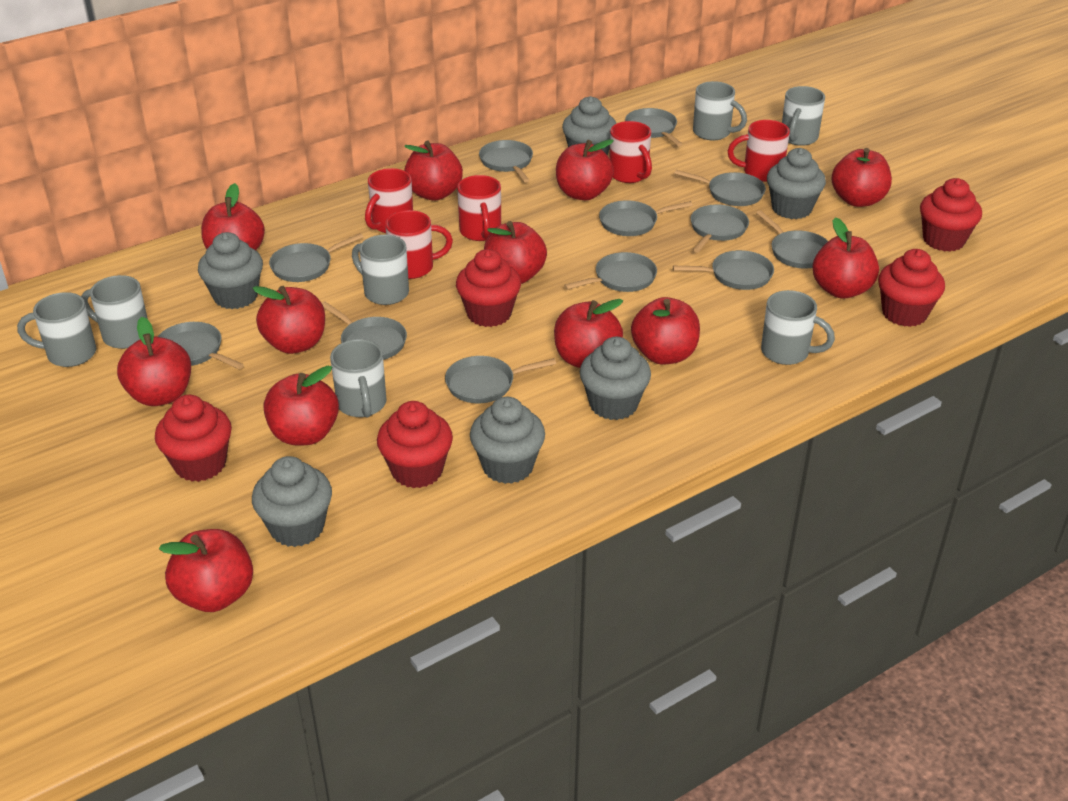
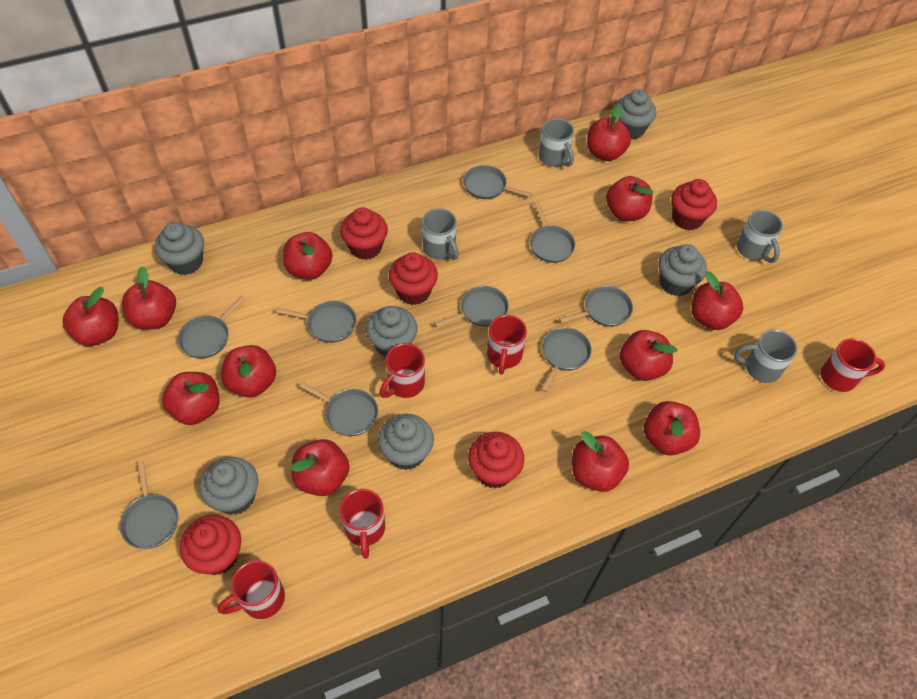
grey mug: 7 -> 4
grey pan: 12 -> 9

